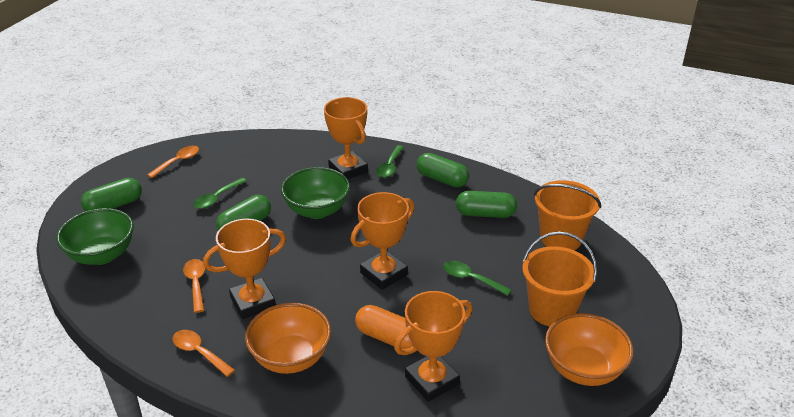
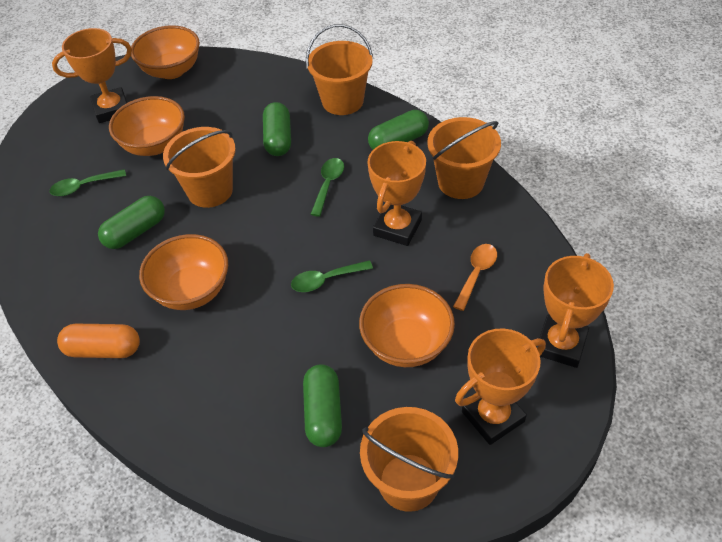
green bowl: 2 -> 0
orange bowl: 2 -> 4
orange bucket: 2 -> 4
orange spoon: 3 -> 1

